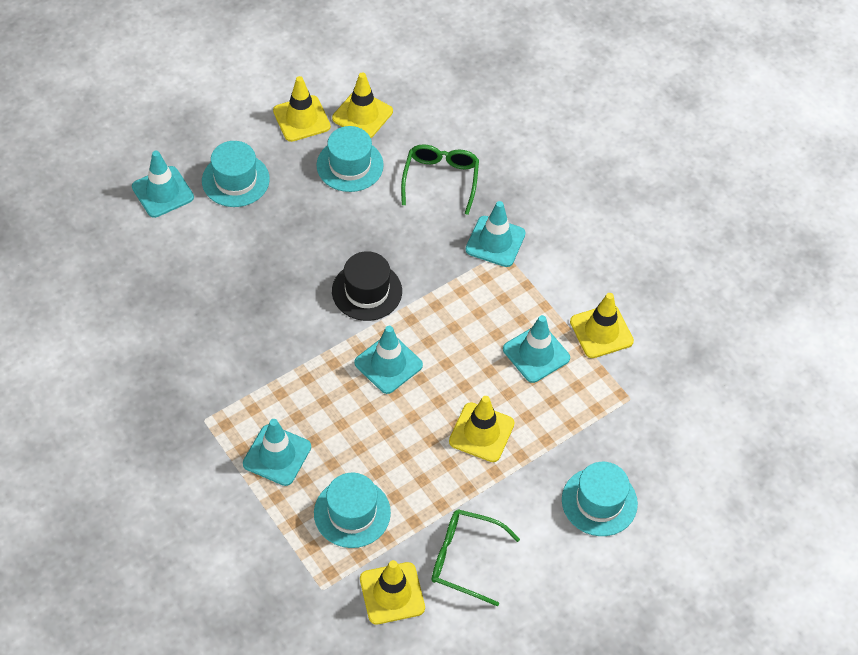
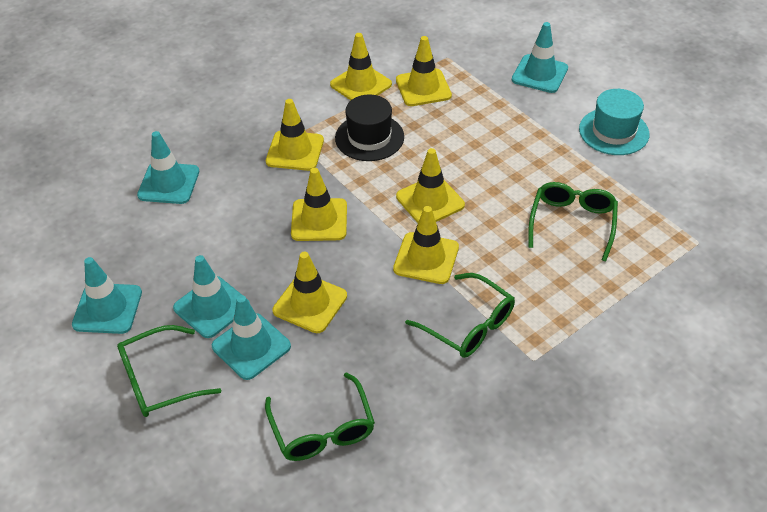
green glasses: 2 -> 4
turquoise hat: 4 -> 1
yellow traffic cone: 5 -> 7

